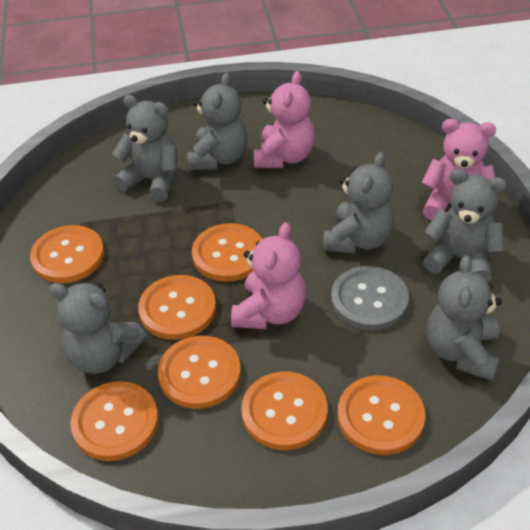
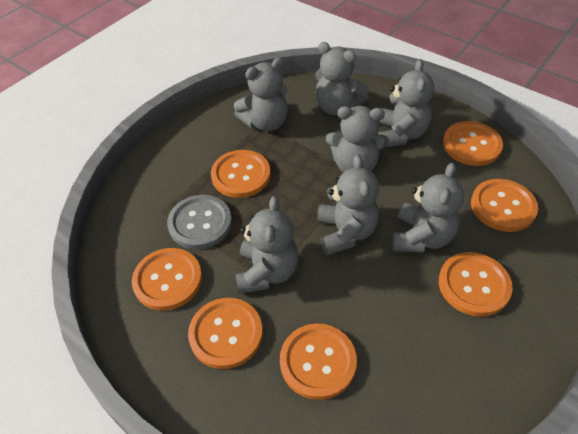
grey teddy bear: 6 -> 7
pink teddy bear: 3 -> 0

